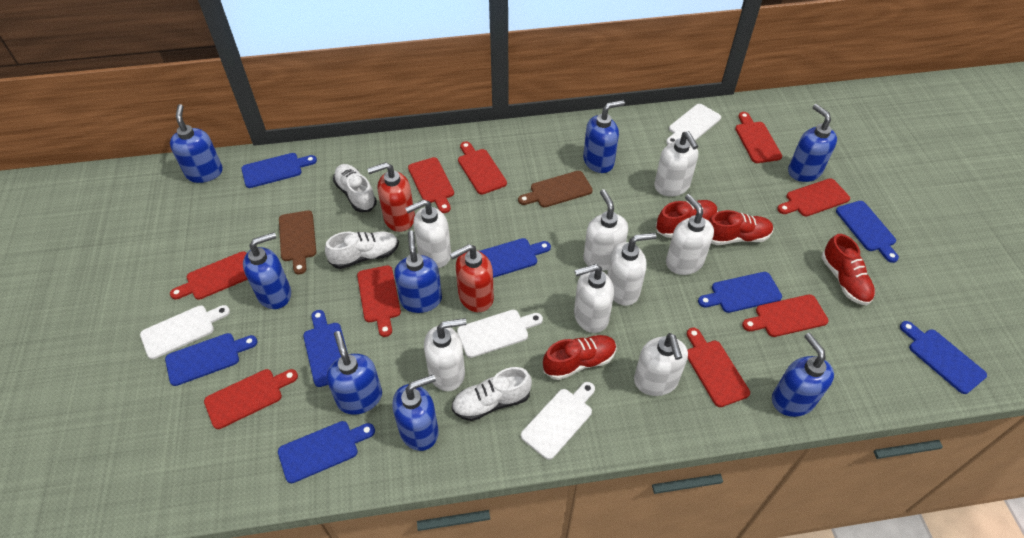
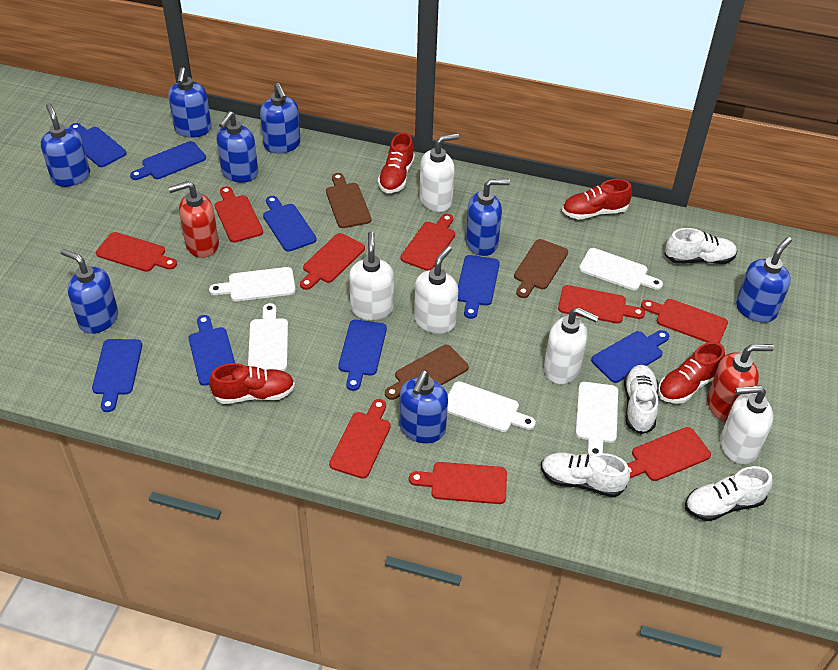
brown cutting board: 2 -> 3
white cutting board: 4 -> 5
white shoe: 3 -> 4
white soap dispenser: 8 -> 5

